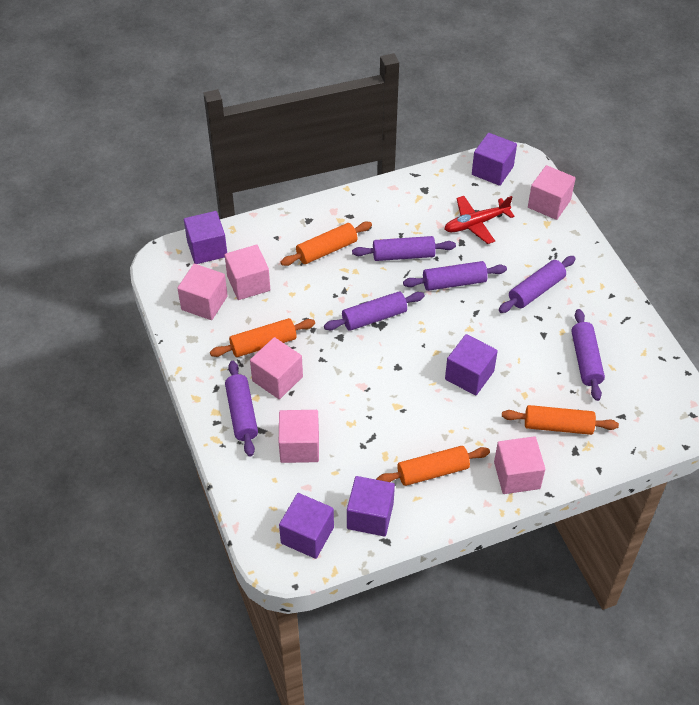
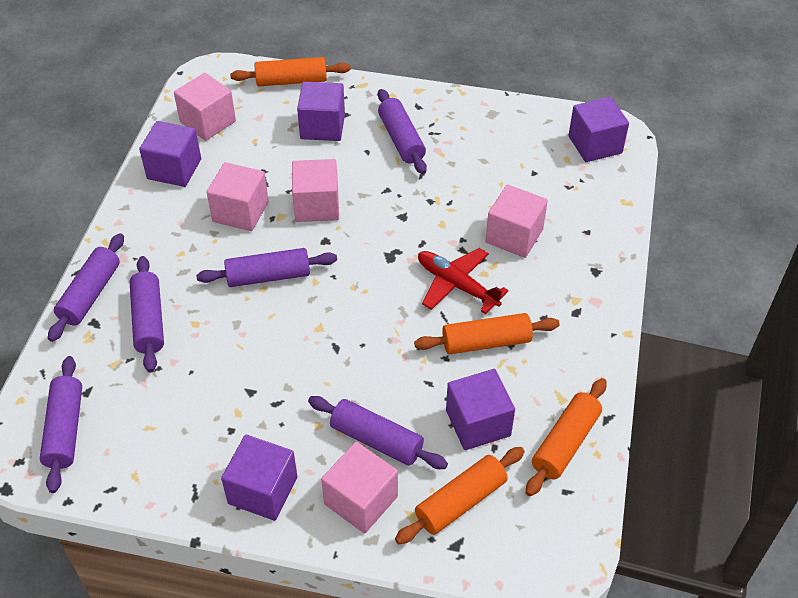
pink cube: 6 -> 5

